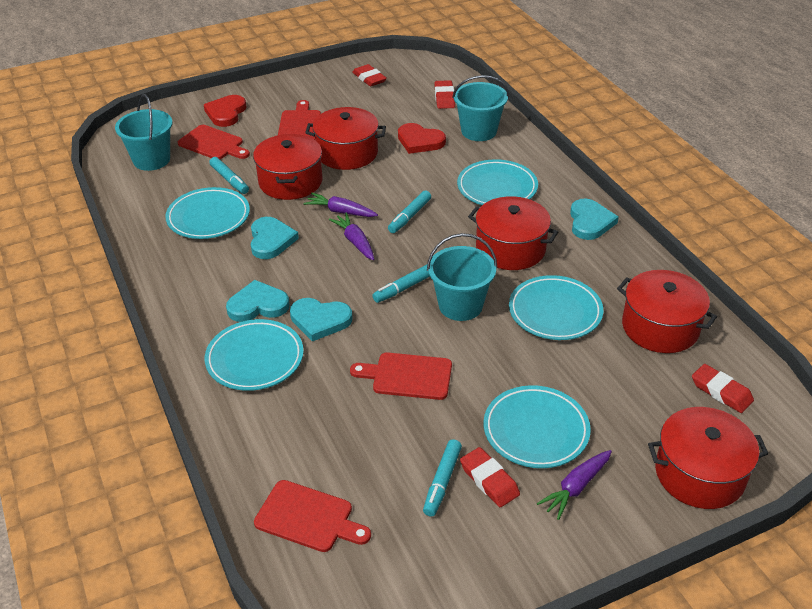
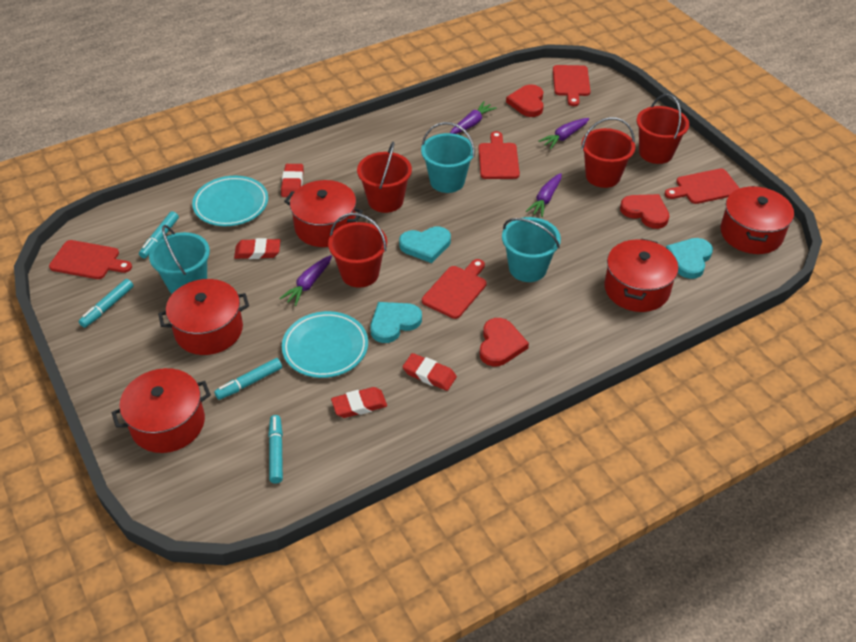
purple carrot: 3 -> 4
red bucket: 0 -> 4
red cutting board: 4 -> 5
red heart: 2 -> 3
turquoise heart: 4 -> 3
turquoise plate: 5 -> 2

